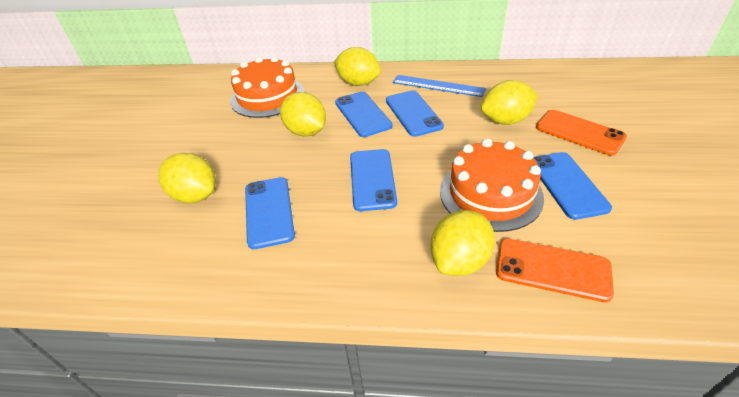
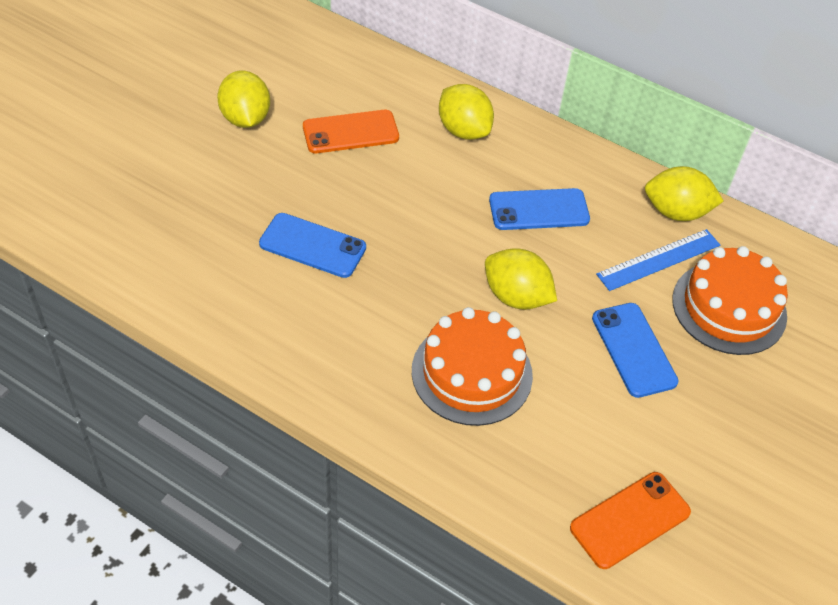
blue phone: 5 -> 3
yellow lemon: 5 -> 4

